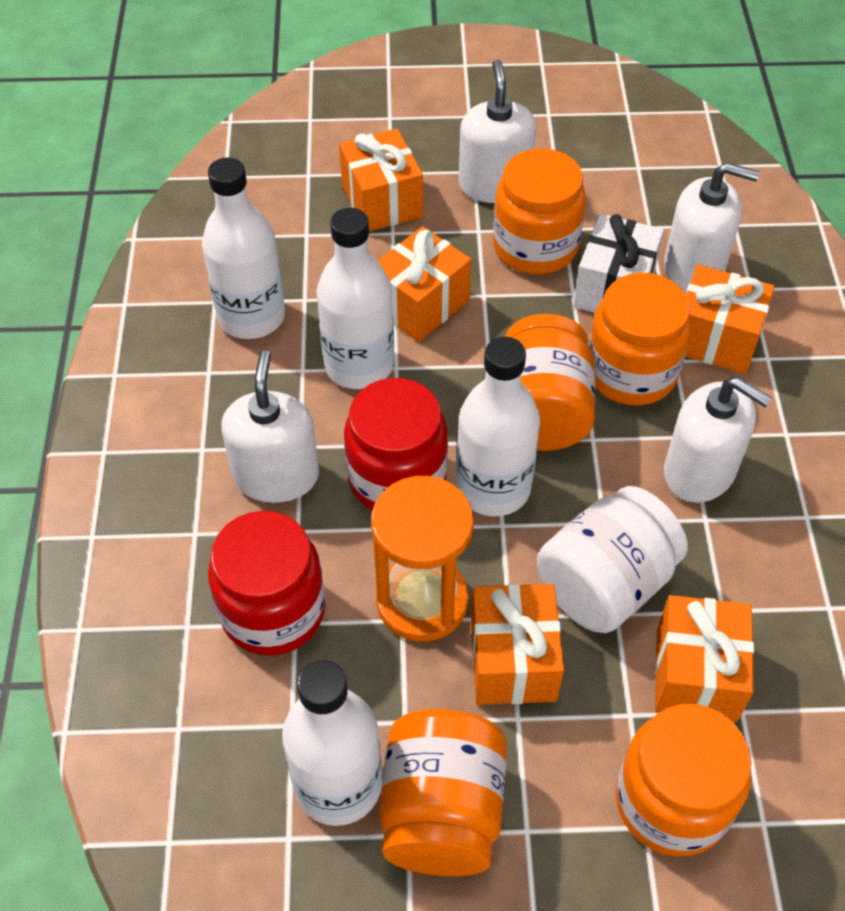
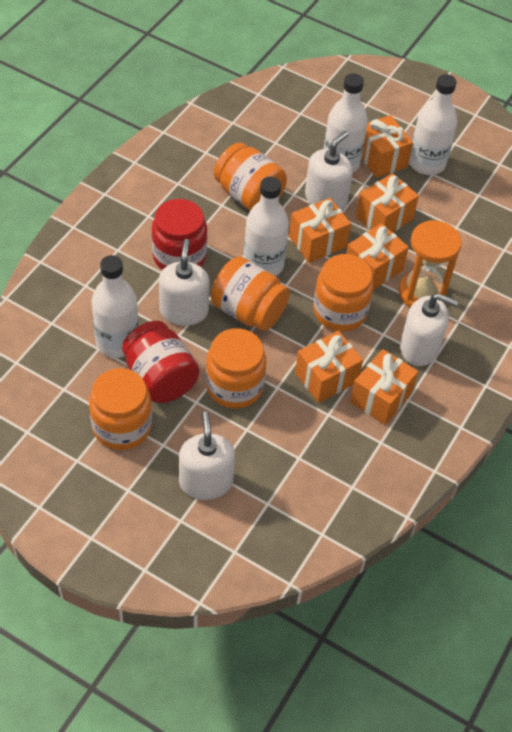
orange gift: 5 -> 6
white gift: 1 -> 0
white jar: 1 -> 0

